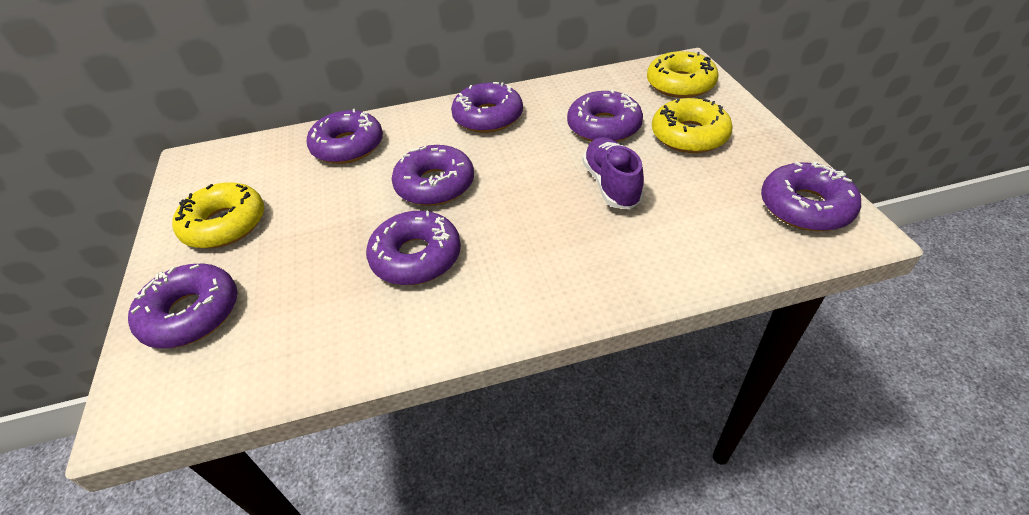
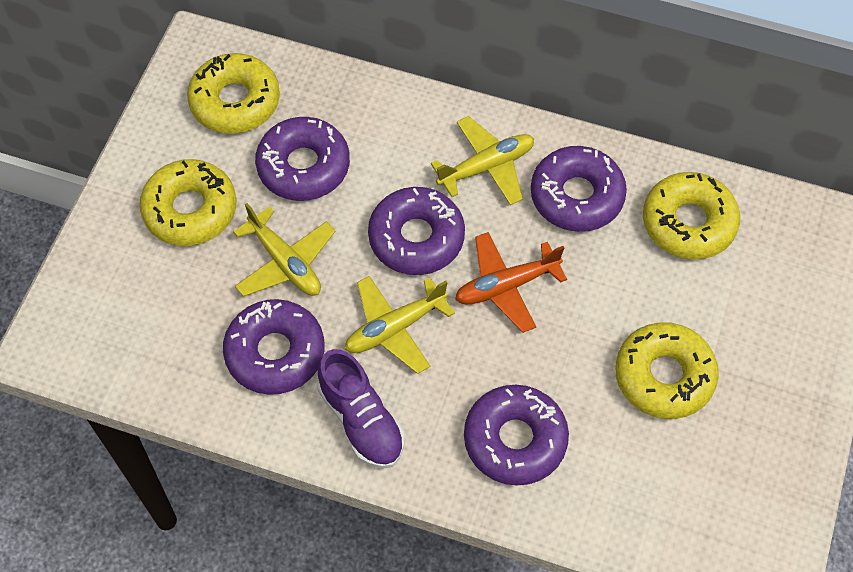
orange plane: 0 -> 1
purple donut: 7 -> 5
yellow donut: 3 -> 4
yellow plane: 0 -> 3

